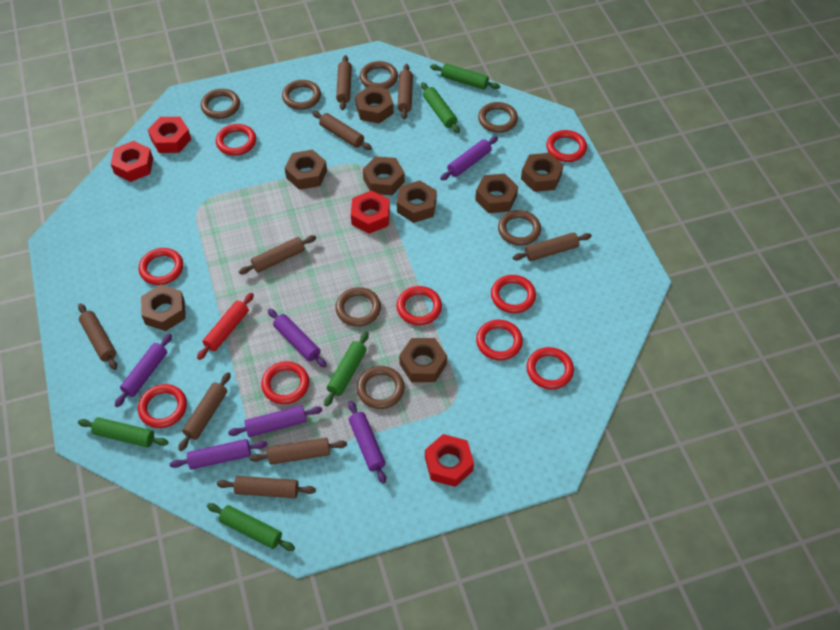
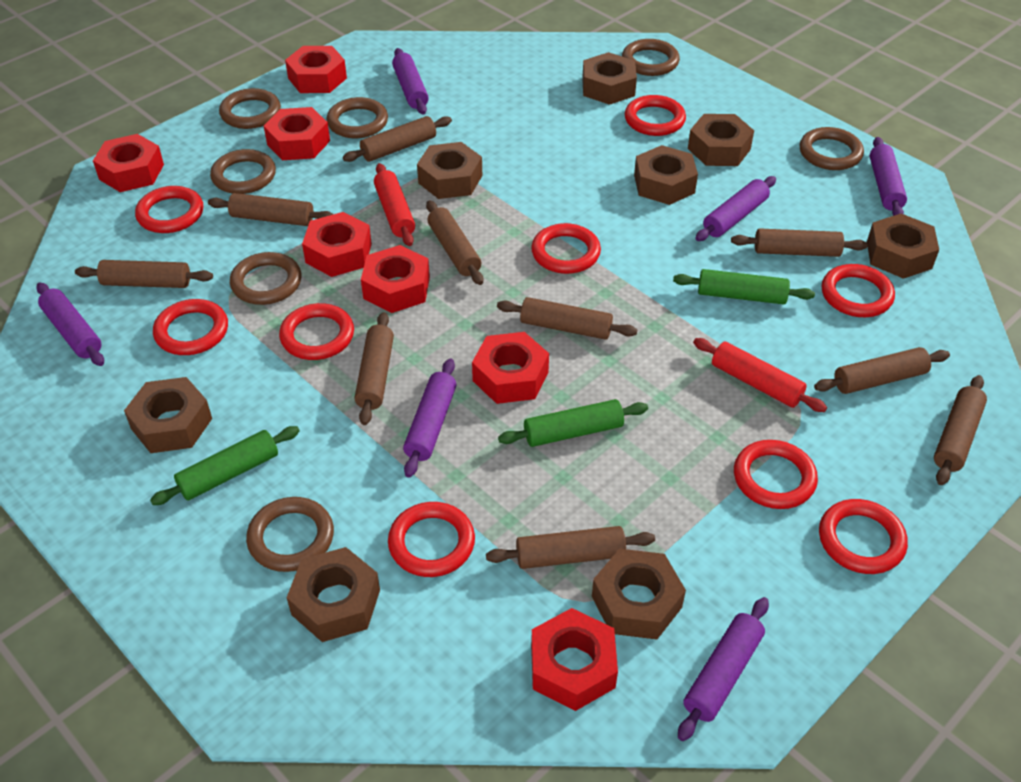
brown rolling pin: 9 -> 10
green rolling pin: 5 -> 3
red nut: 4 -> 7
red rolling pin: 1 -> 2

